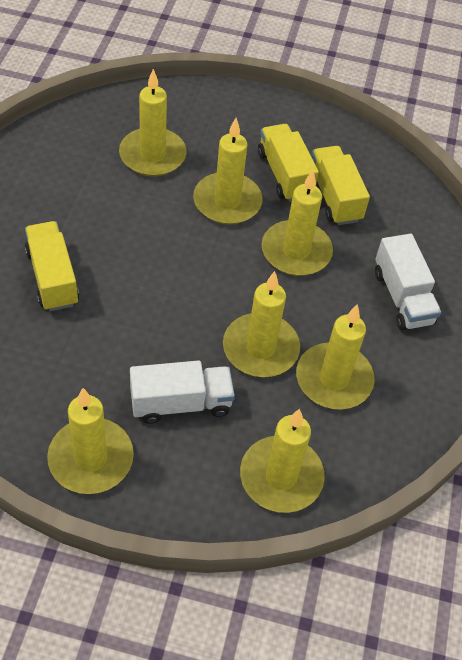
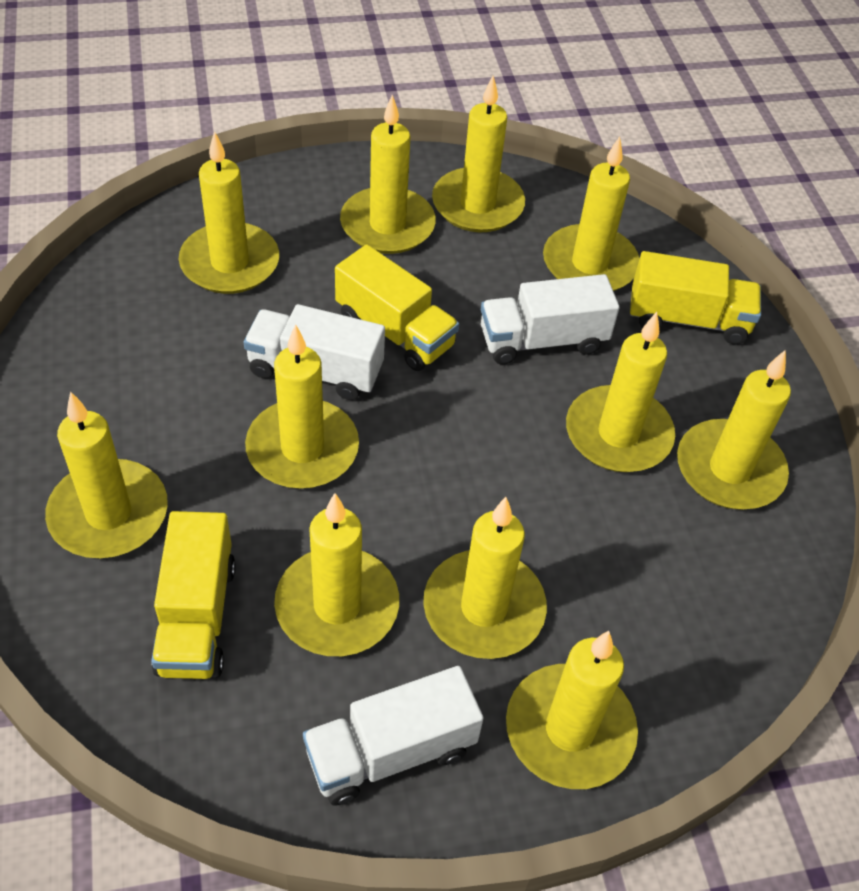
white truck: 2 -> 3
yellow candle: 7 -> 11

